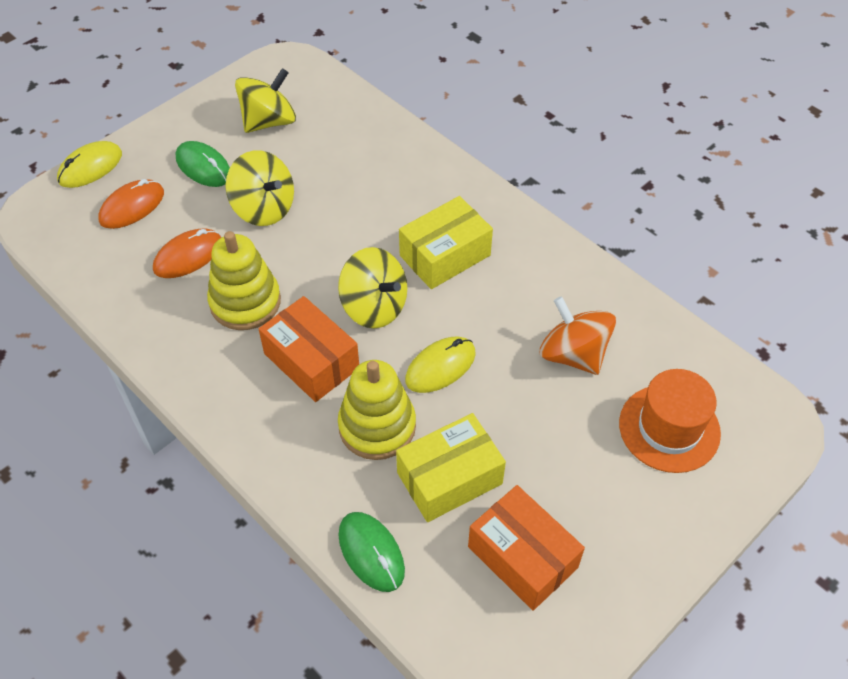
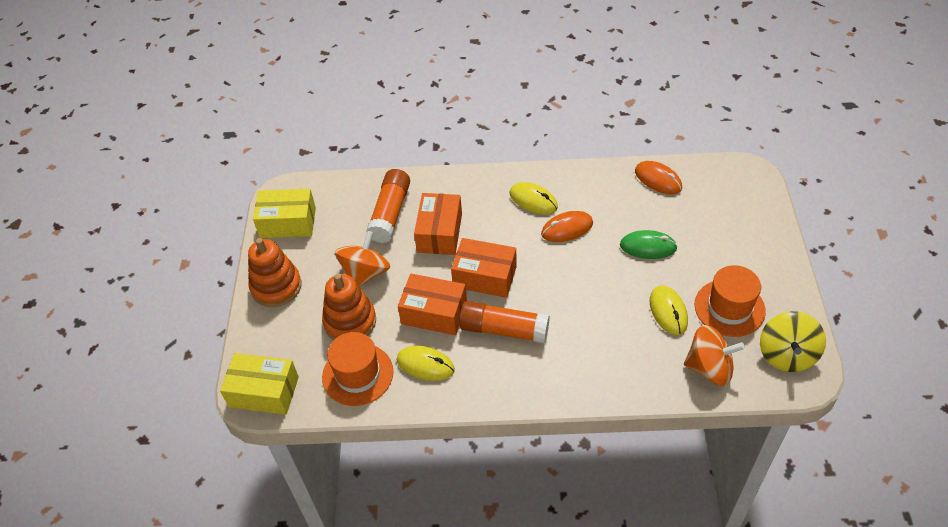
green mouse: 2 -> 1
orange box: 2 -> 3
orange glue stick: 0 -> 2
orange hat: 1 -> 2
orange spinning top: 1 -> 2
orange stacking toy: 0 -> 2
yellow mouse: 2 -> 3
yellow spinning top: 3 -> 1
yellow stacking toy: 2 -> 0

